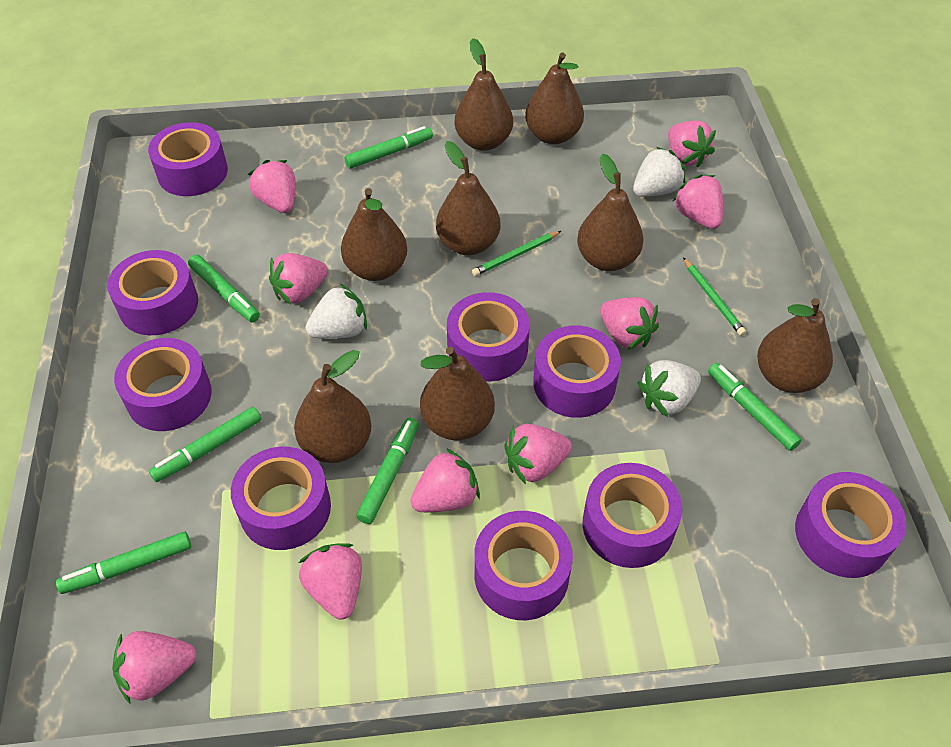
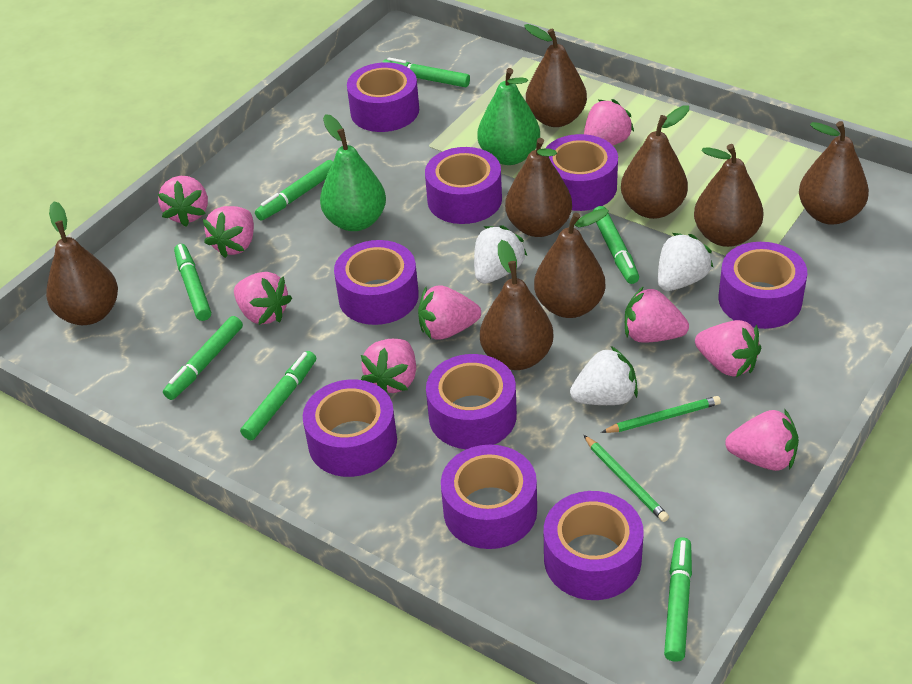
green marker: 6 -> 7
green pear: 0 -> 2

